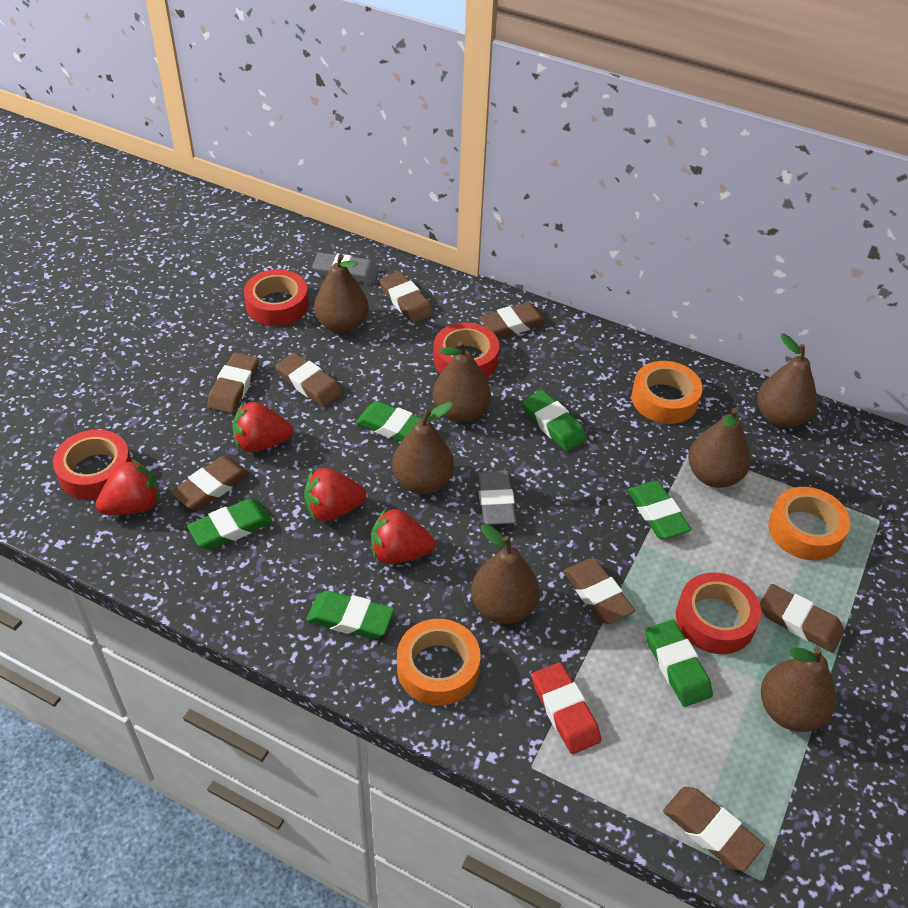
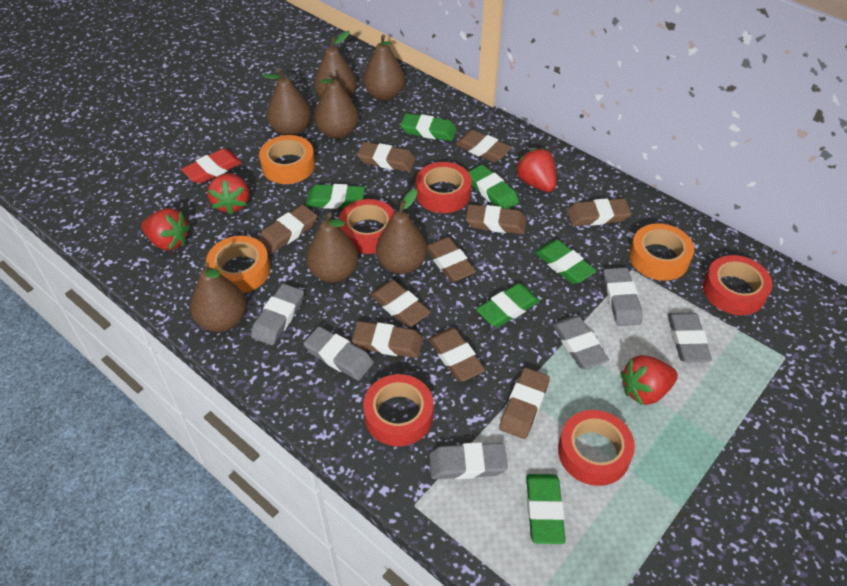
brown eraser: 8 -> 10
grey eraser: 2 -> 6
red tape: 4 -> 5

